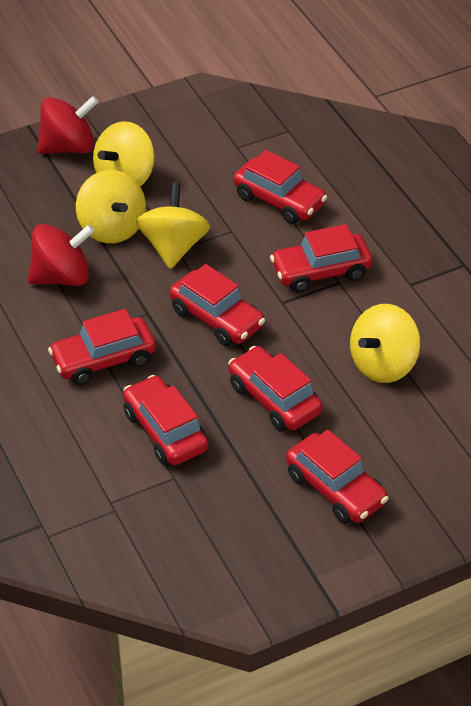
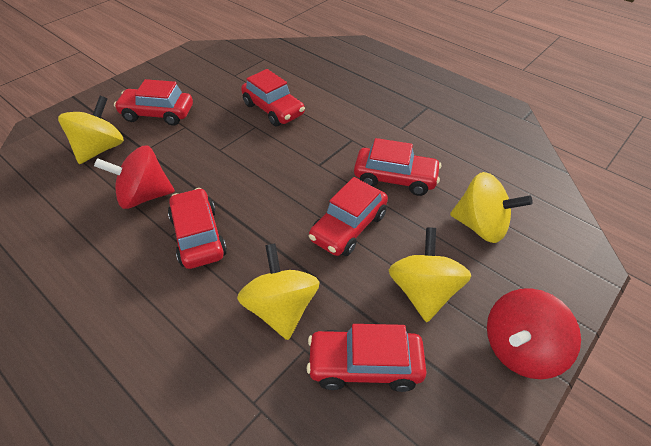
red car: 7 -> 6

